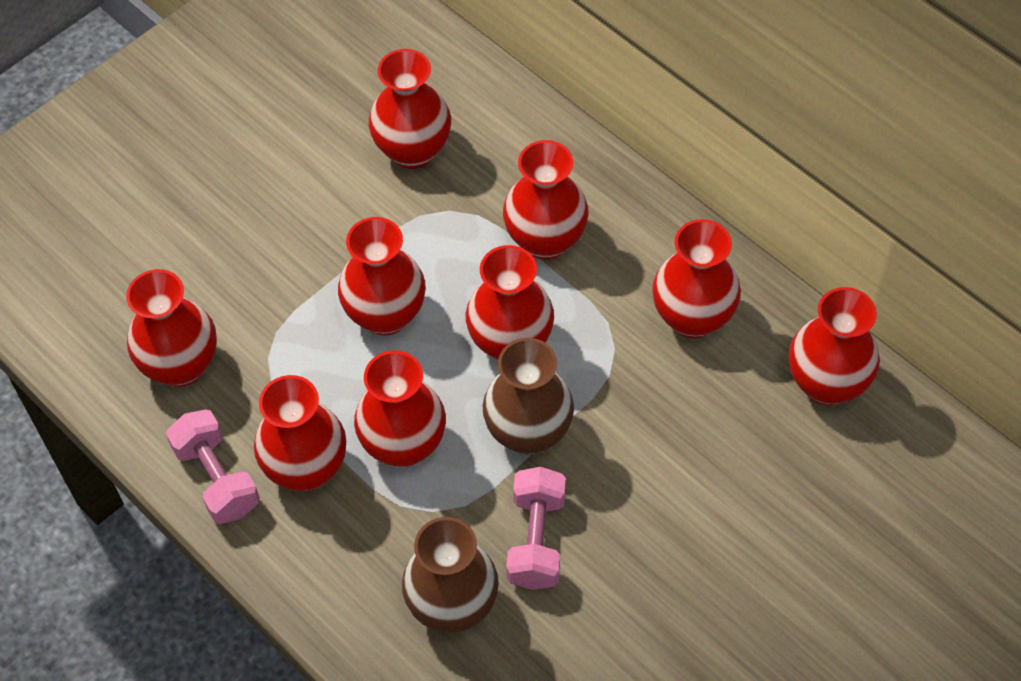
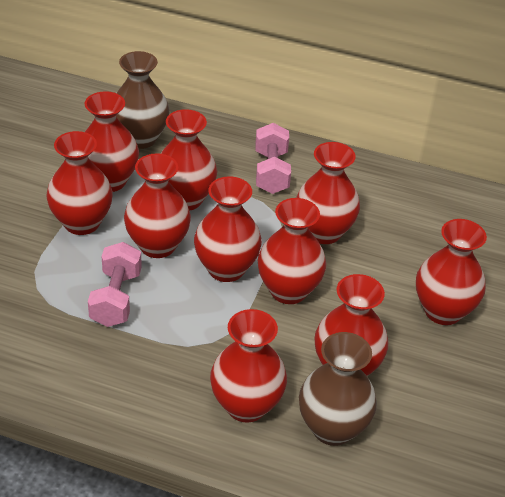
red vase: 9 -> 10

